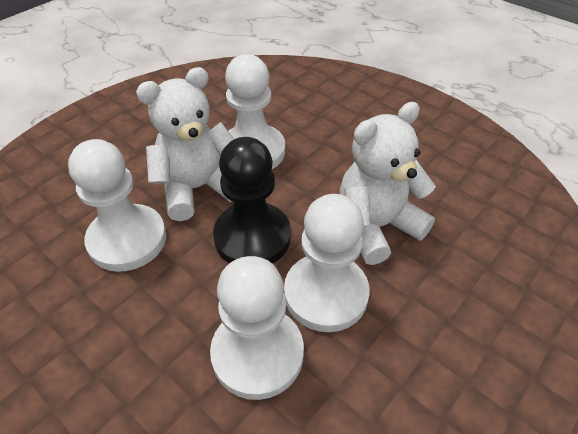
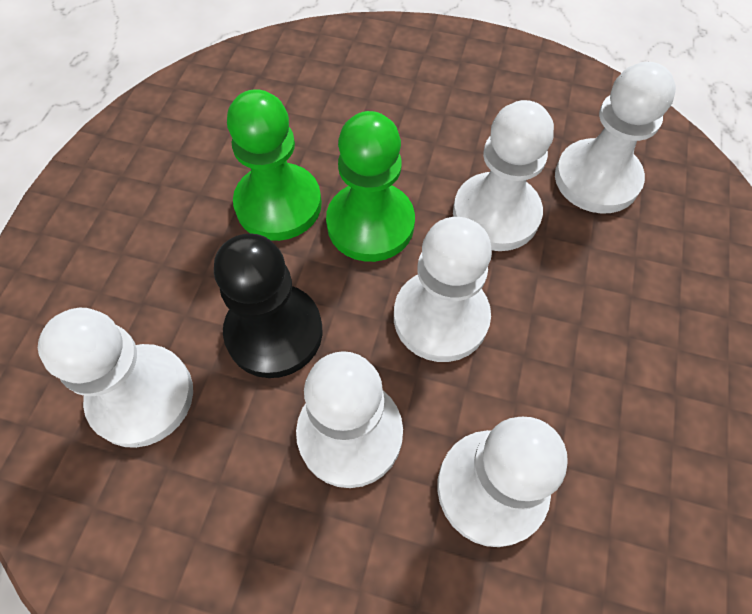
green pawn: 0 -> 2
white pawn: 4 -> 6
white teddy bear: 2 -> 0

